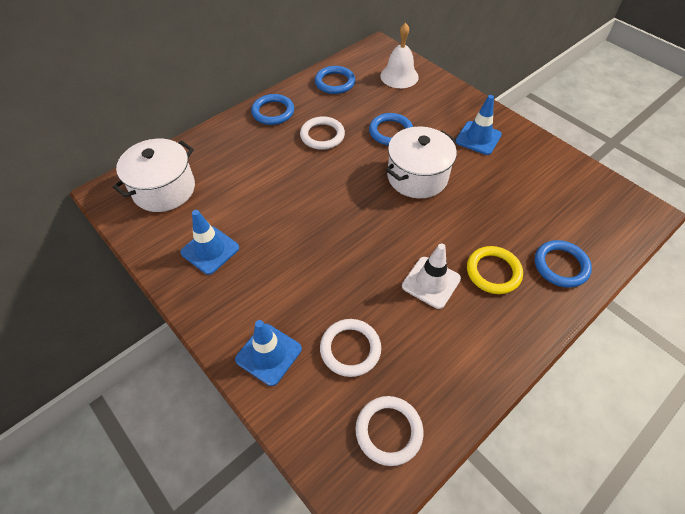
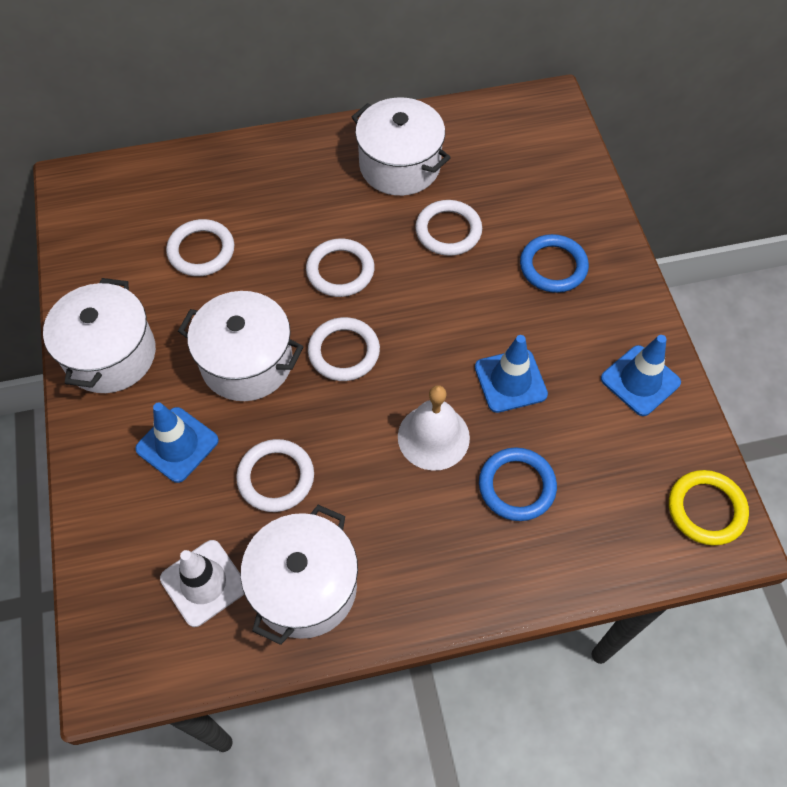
blue ring: 4 -> 2
white pot: 2 -> 4
white ring: 3 -> 5

